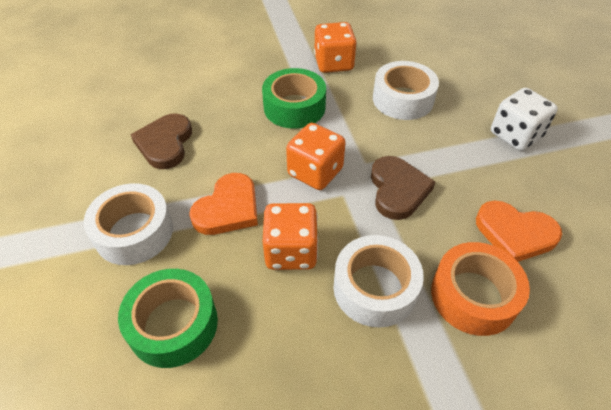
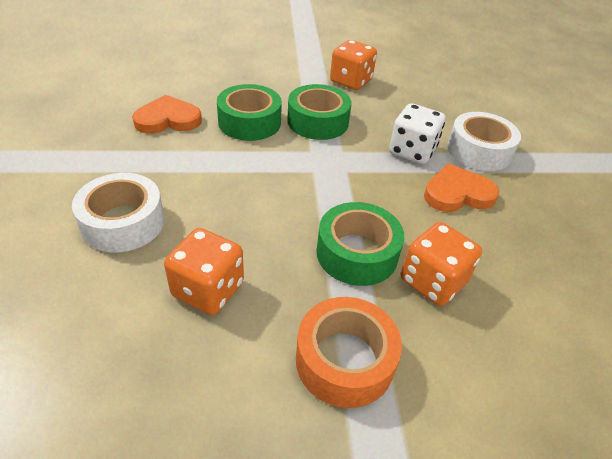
brown heart: 2 -> 0
green tape: 2 -> 3
white tape: 3 -> 2

